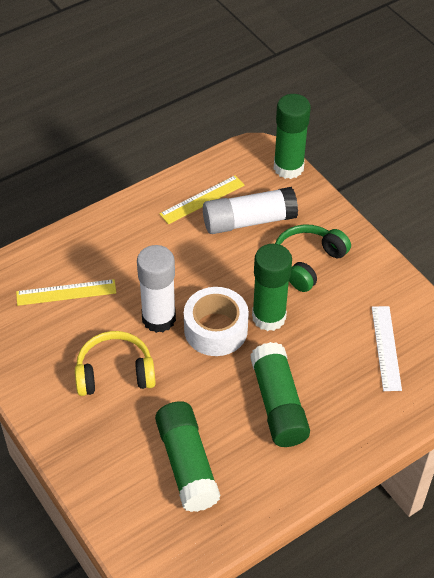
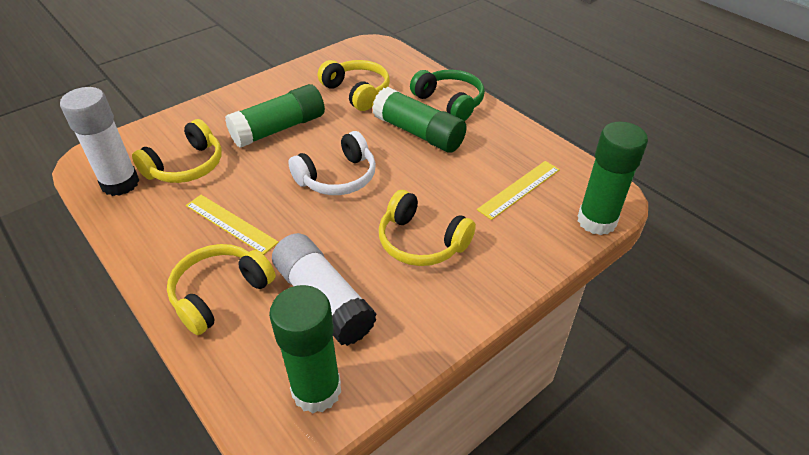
white headphones: 0 -> 1
white ruler: 1 -> 0
white tape: 1 -> 0
yellow headphones: 1 -> 4

